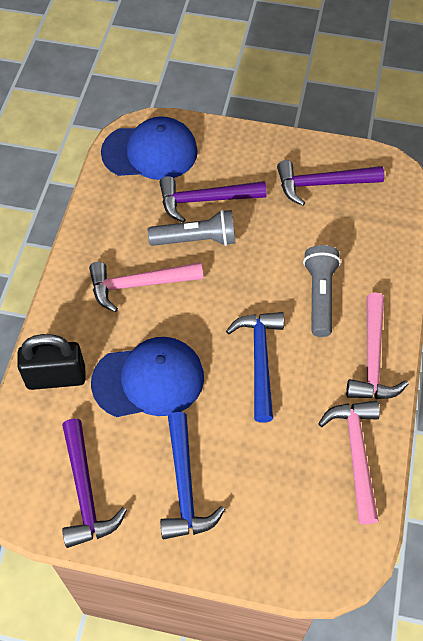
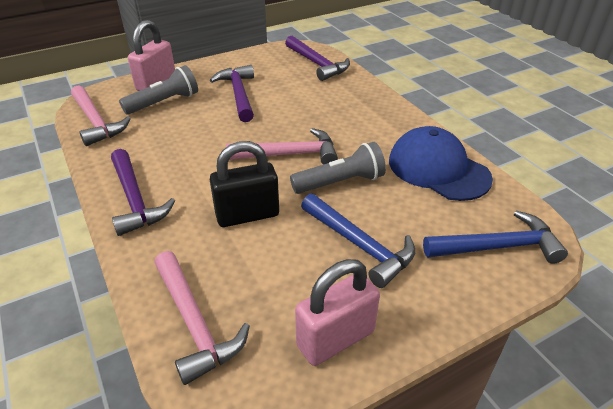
blue cap: 2 -> 1
pink padlock: 0 -> 2

